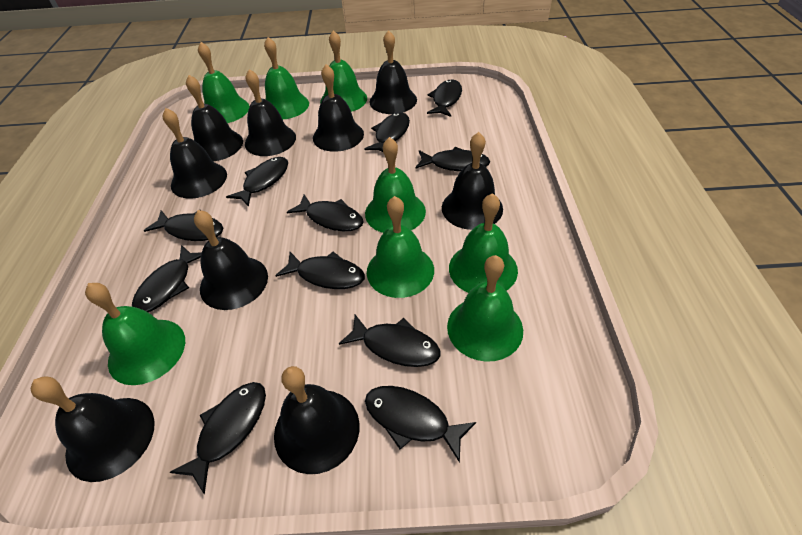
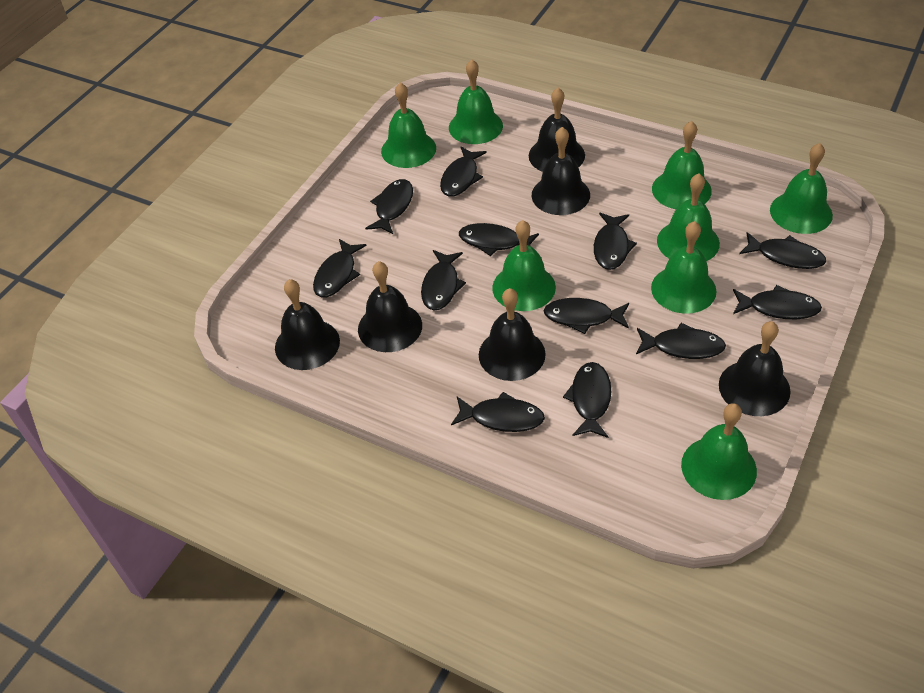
black bell: 9 -> 6
black fish: 11 -> 12

